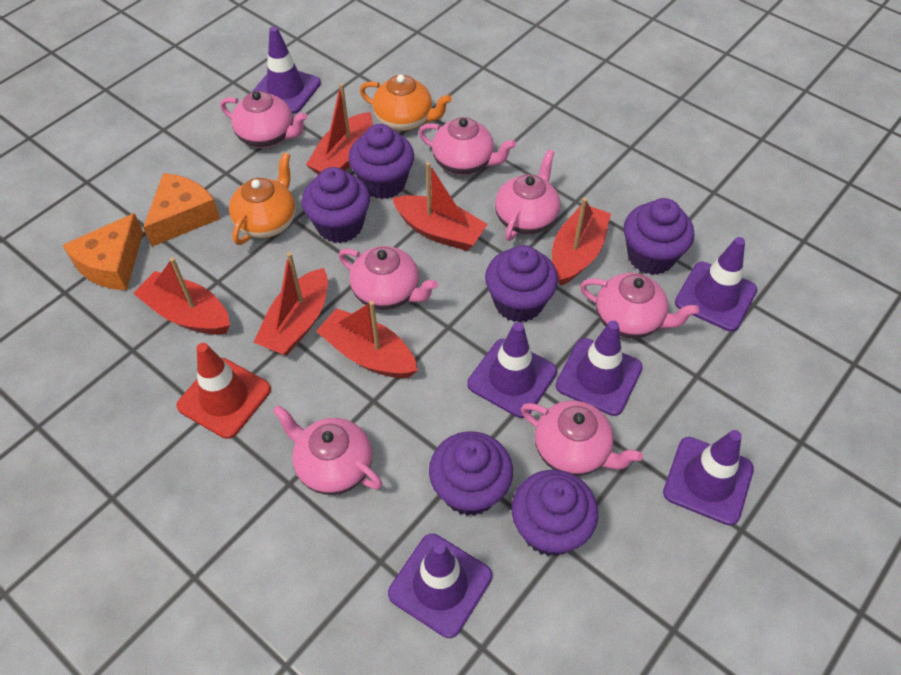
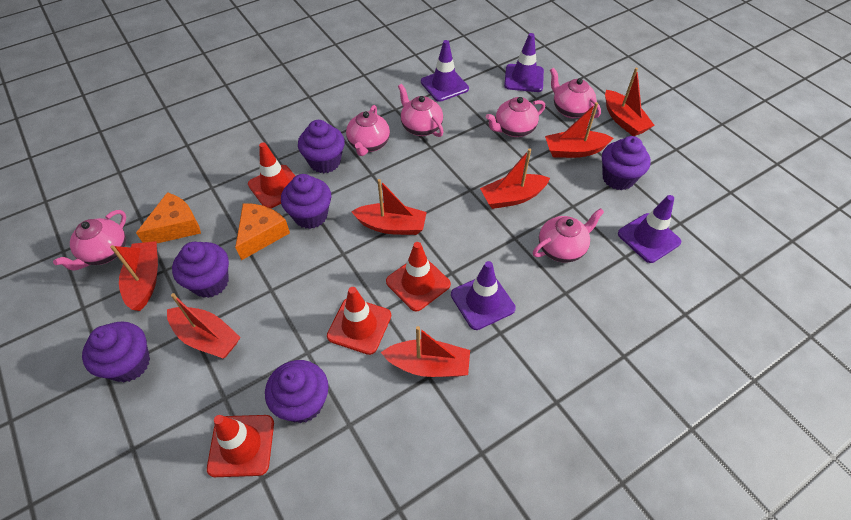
orange teapot: 2 -> 0
pink teapot: 7 -> 6
purple traffic cone: 6 -> 4
red boat: 6 -> 7
red traffic cone: 1 -> 4

